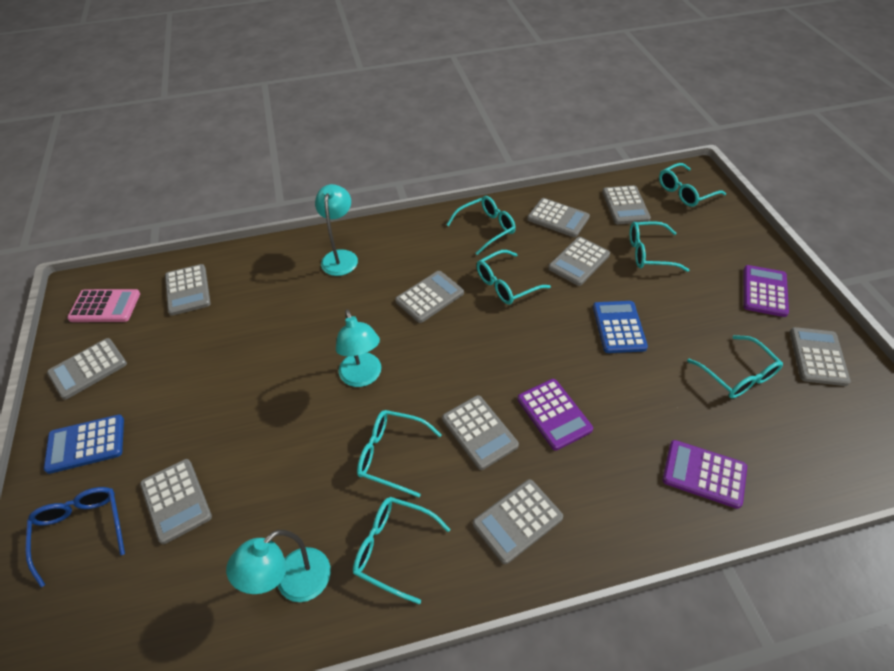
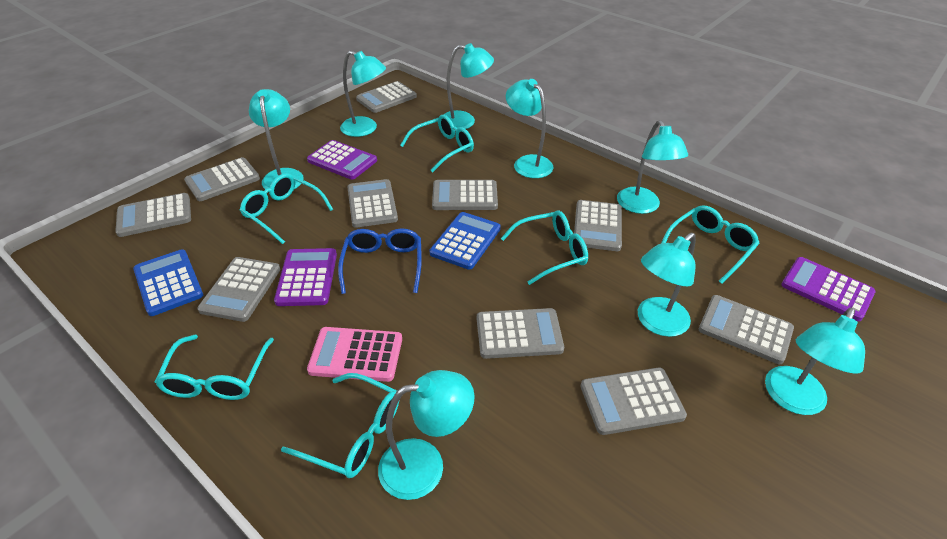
turquoise glasses: 7 -> 6
turquoise lamp: 3 -> 8

